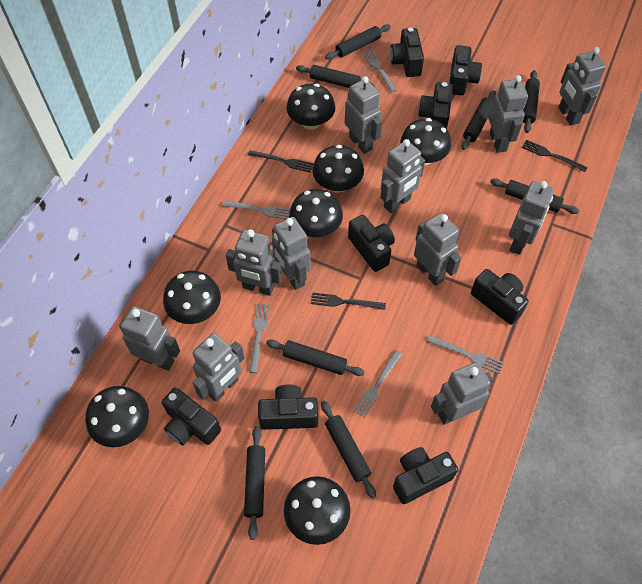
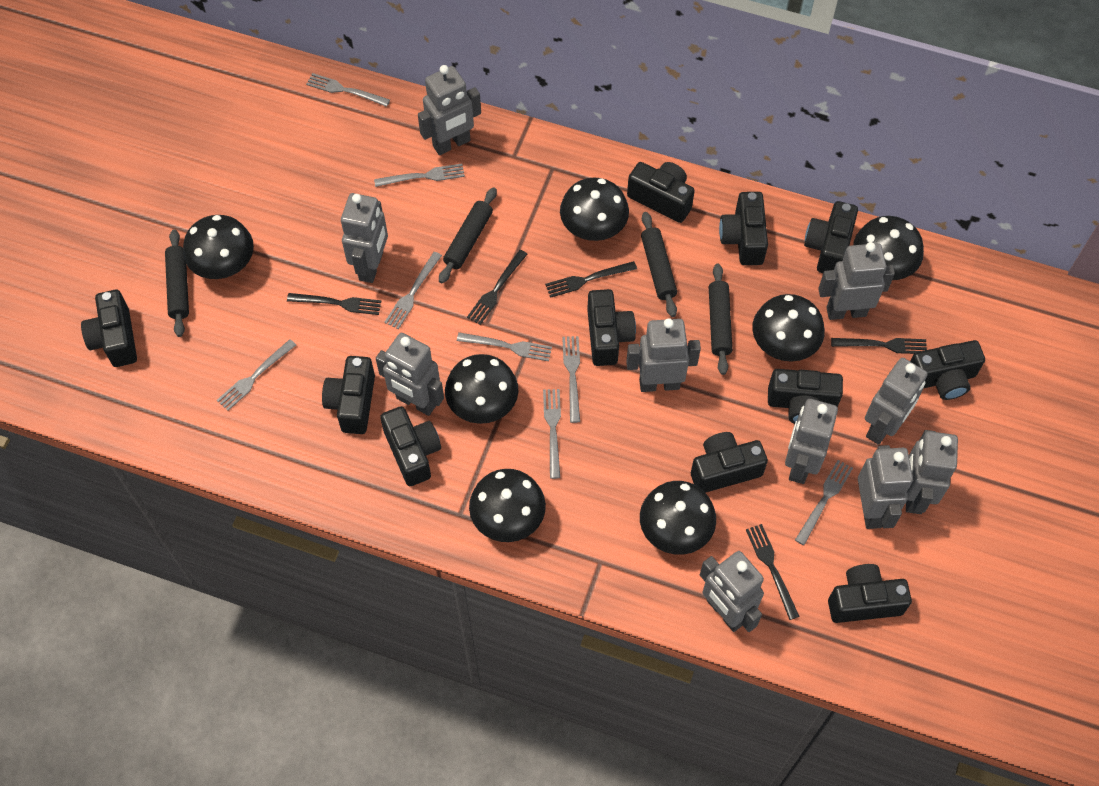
black camera: 8 -> 11
black fork: 3 -> 5
black rolling pin: 8 -> 4
grey fork: 5 -> 8
grey robot: 11 -> 10

